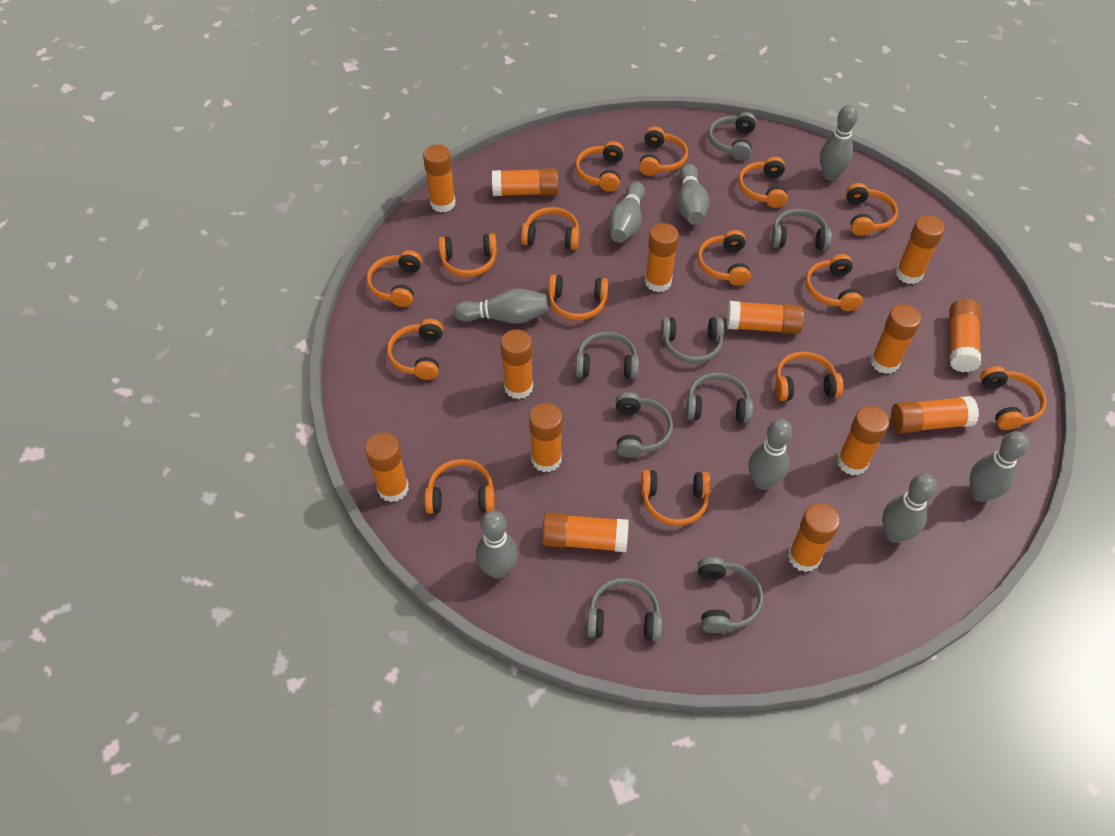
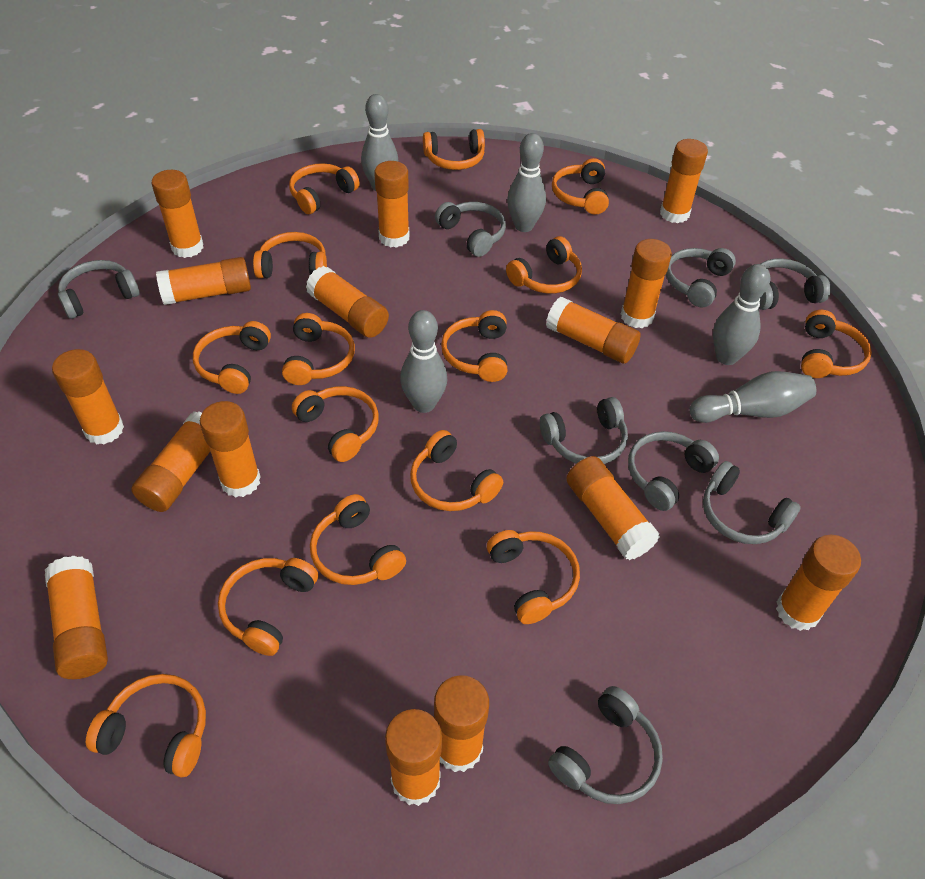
grey bowling pin: 8 -> 5
orange glue stick: 14 -> 15

